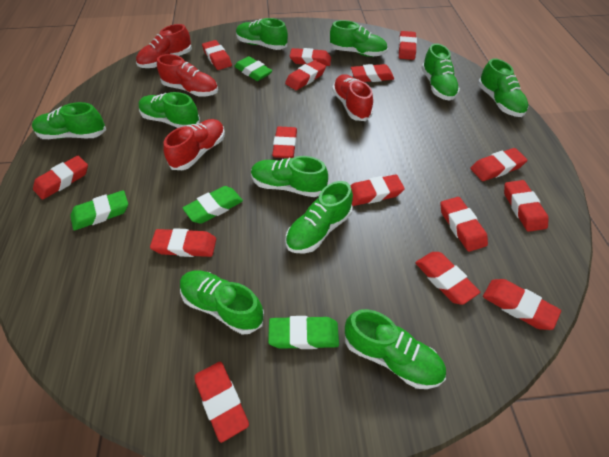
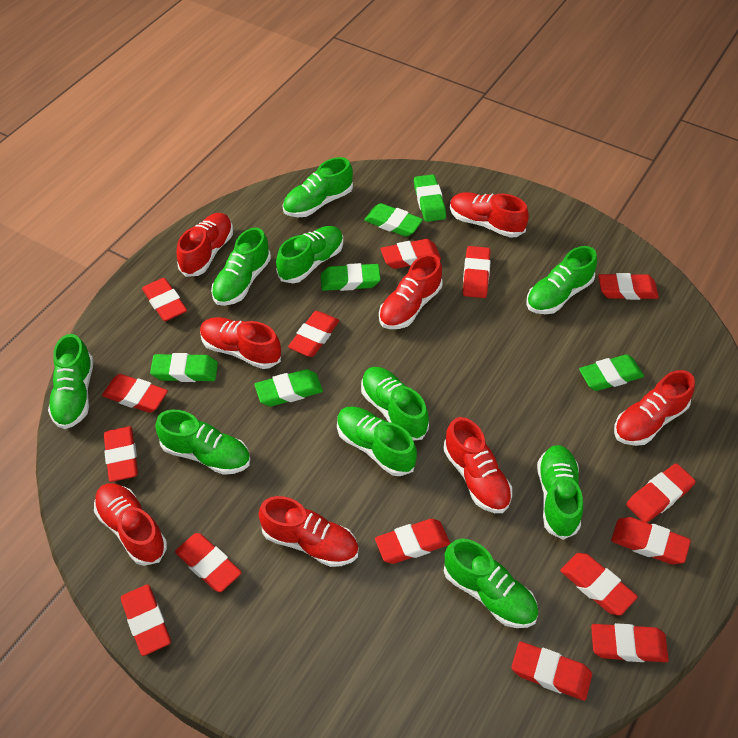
green eraser: 4 -> 6
red shoe: 4 -> 8

